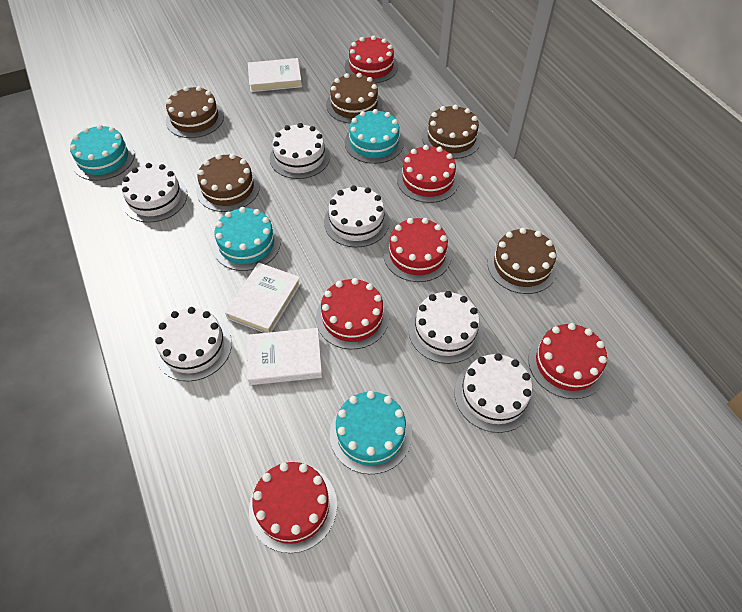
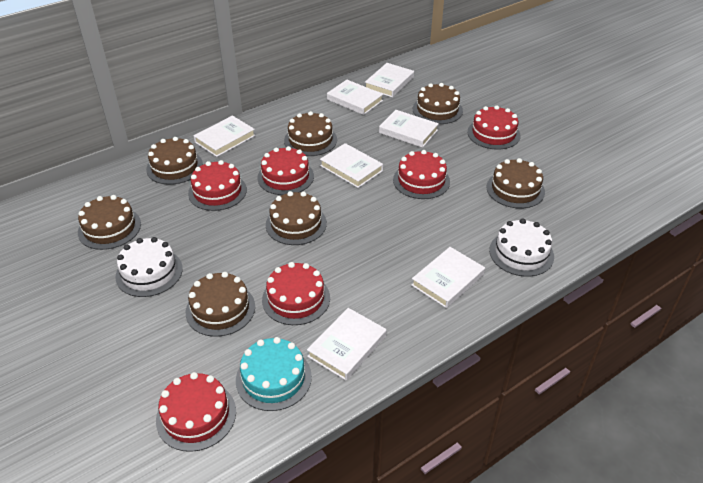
brown cake: 5 -> 7
turquoise cake: 4 -> 1
white book: 3 -> 7
white cake: 6 -> 2

